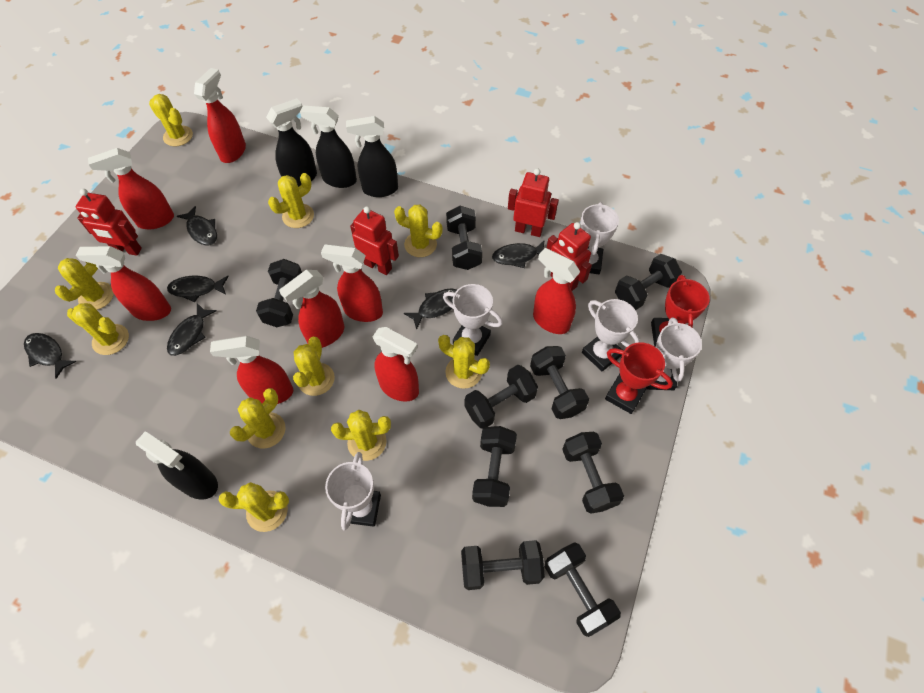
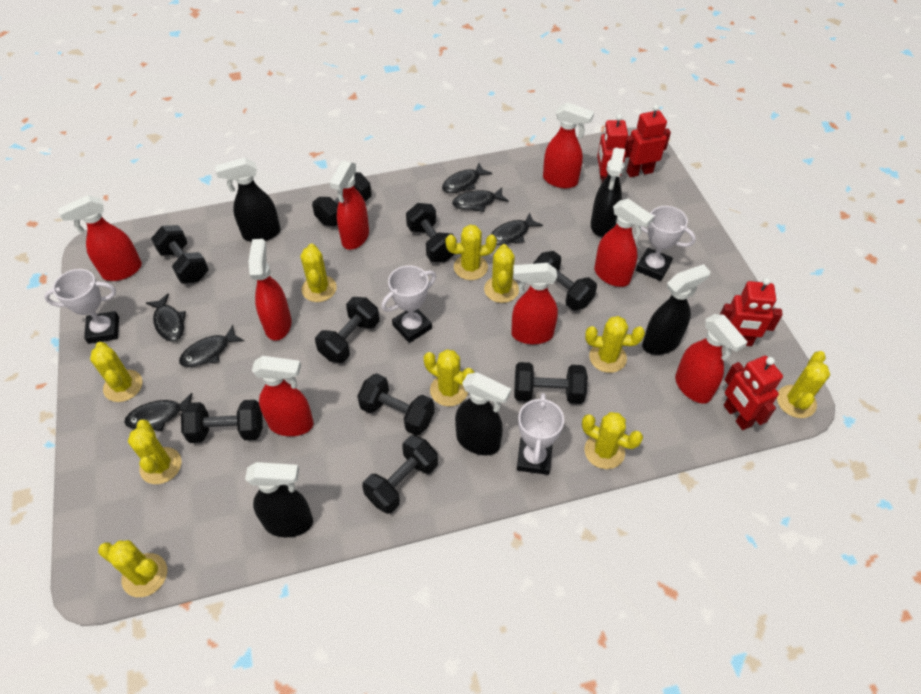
black spray bottle: 4 -> 5
red trophy: 2 -> 0
white trophy: 5 -> 4

